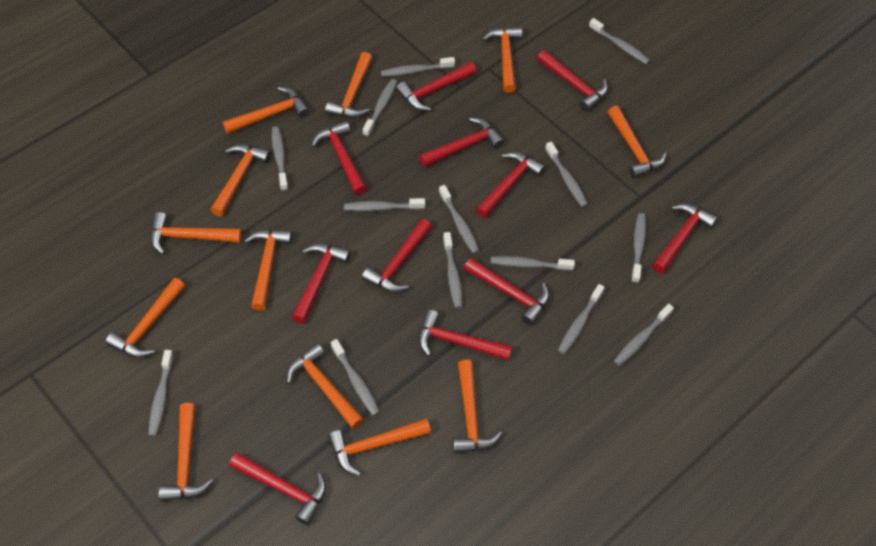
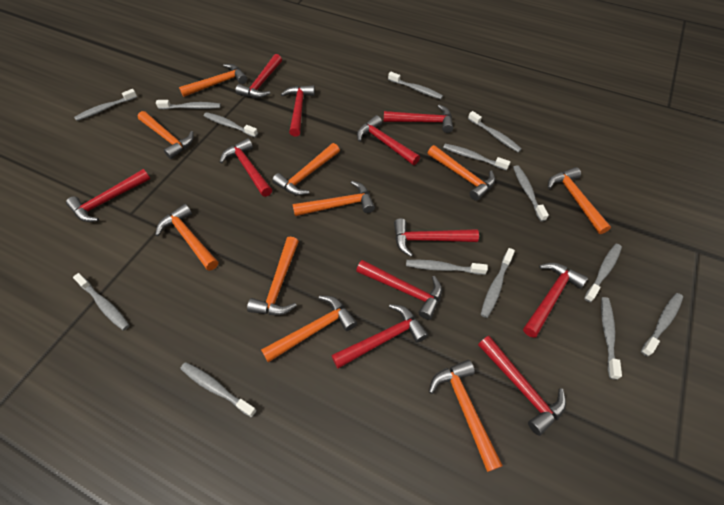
orange hammer: 12 -> 10

